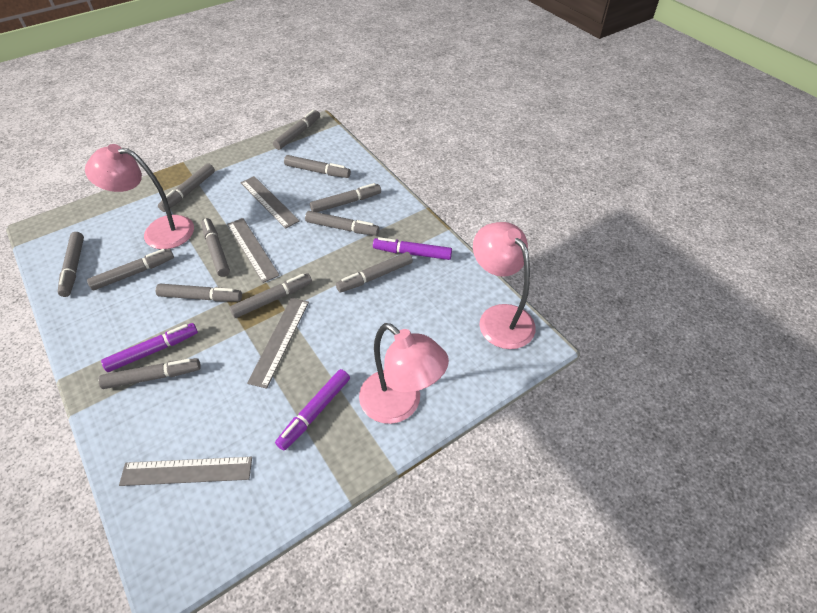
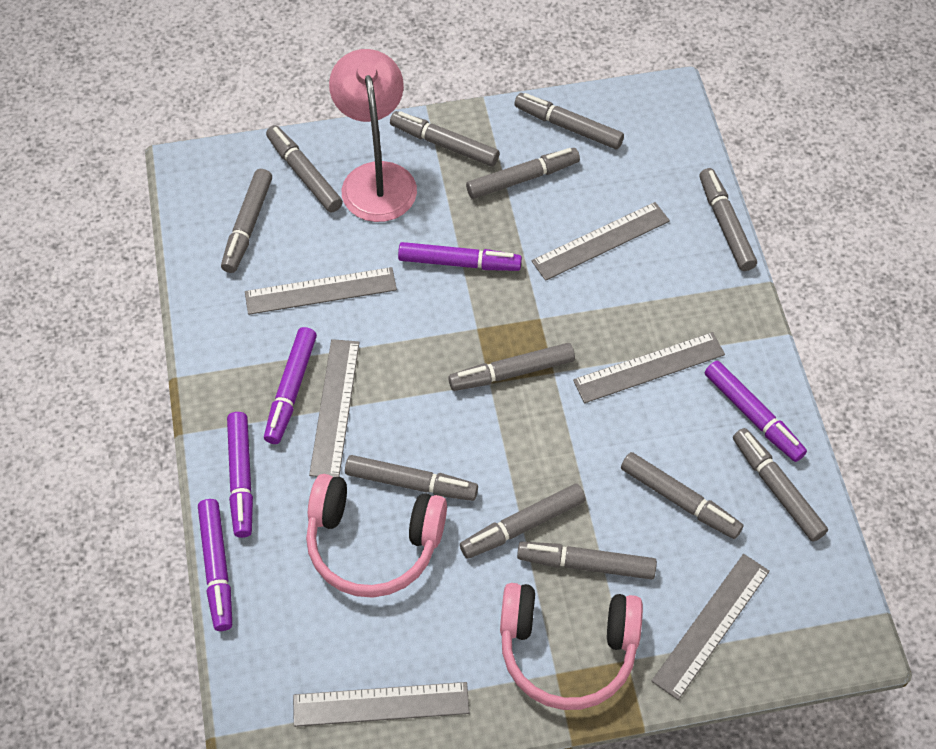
grey ruler: 4 -> 6
pink headphones: 0 -> 2
pink lamp: 3 -> 1
purple marker: 3 -> 5

